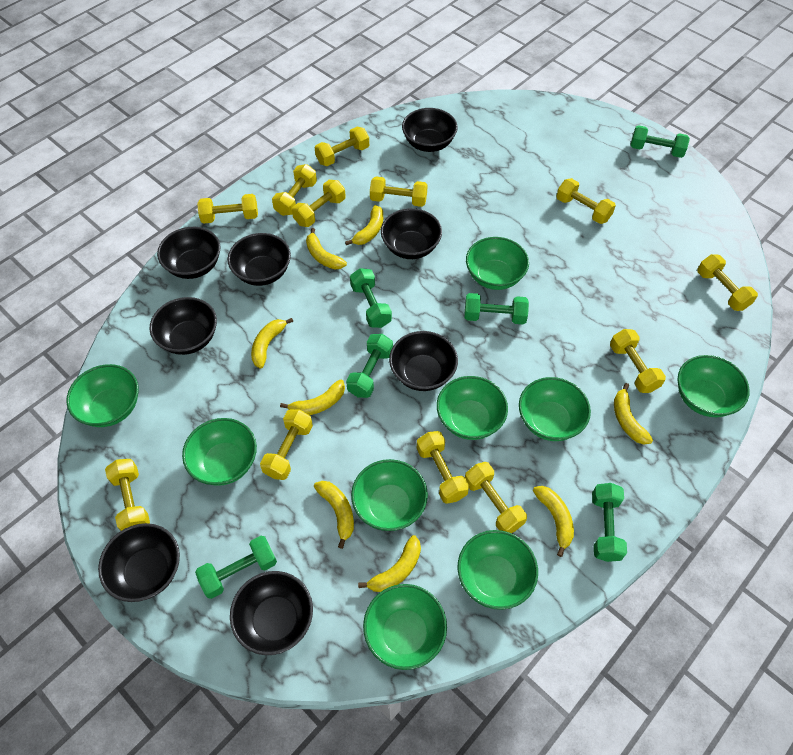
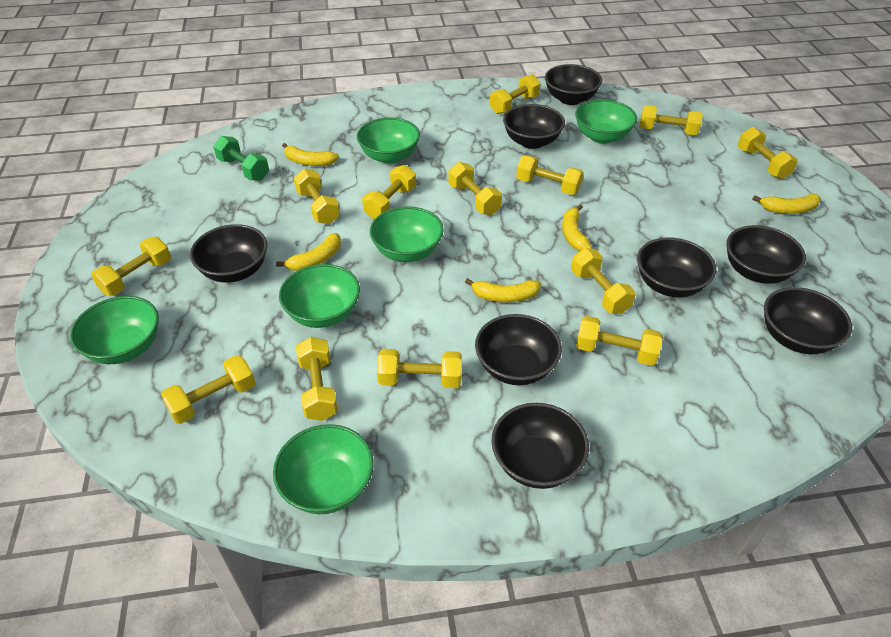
green bowl: 9 -> 6
green dumbbell: 6 -> 1
yellow banana: 8 -> 5
yellow dumbbell: 12 -> 13

